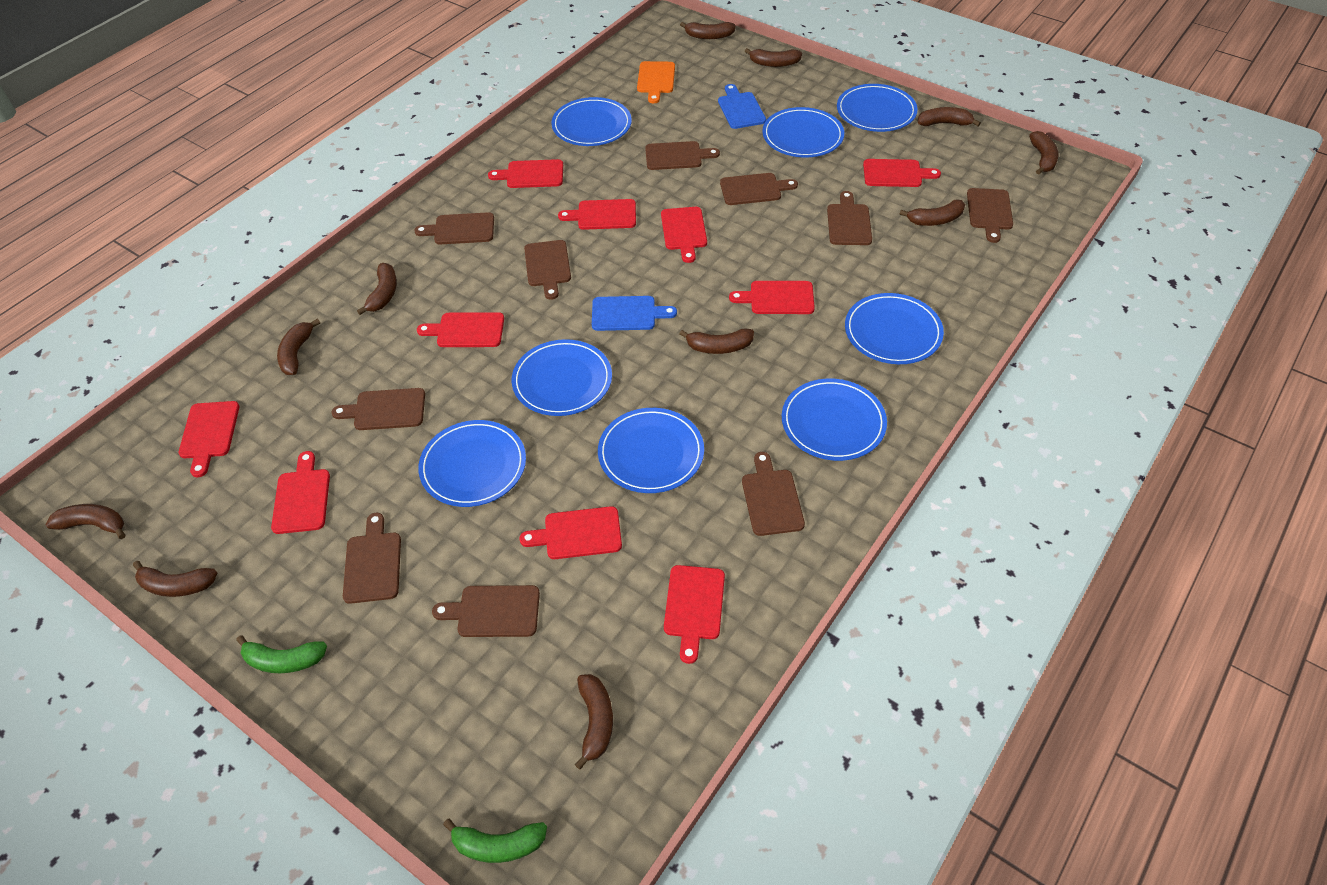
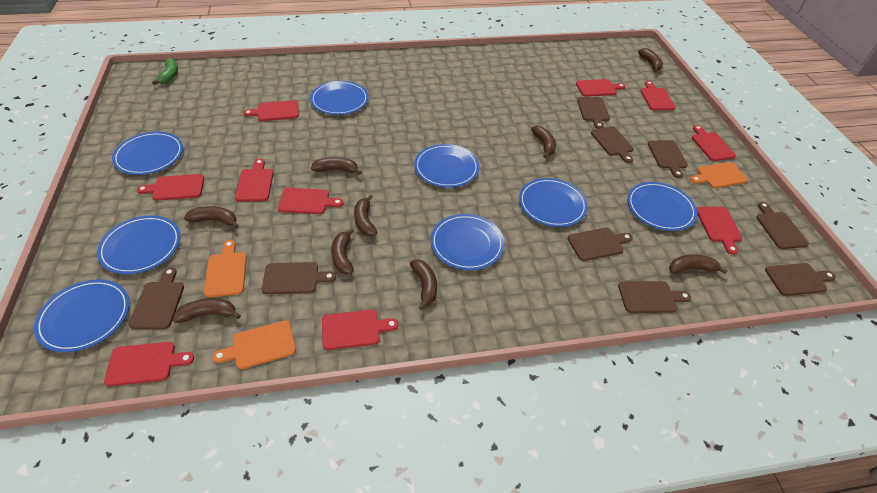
blue cutting board: 2 -> 0
brown banana: 11 -> 9
brown cutting board: 10 -> 9
green banana: 2 -> 1
orange cutting board: 1 -> 3

